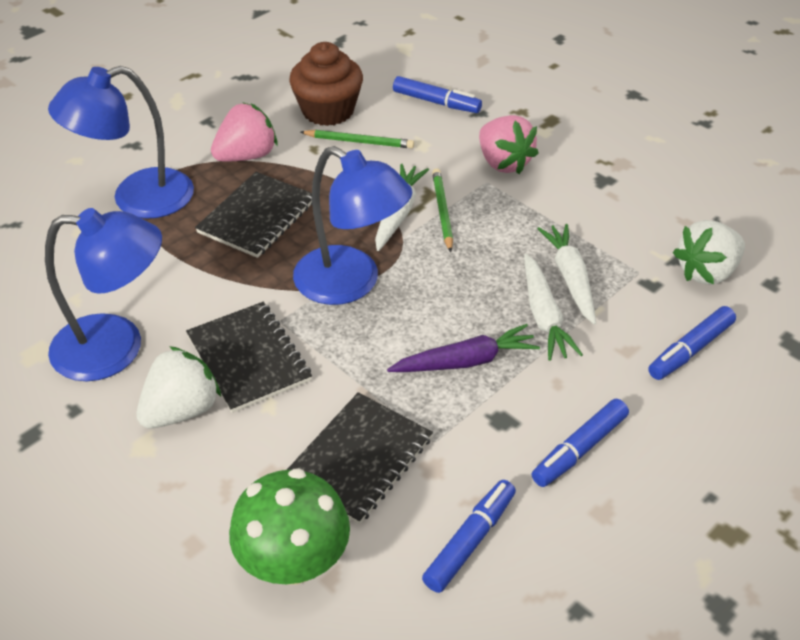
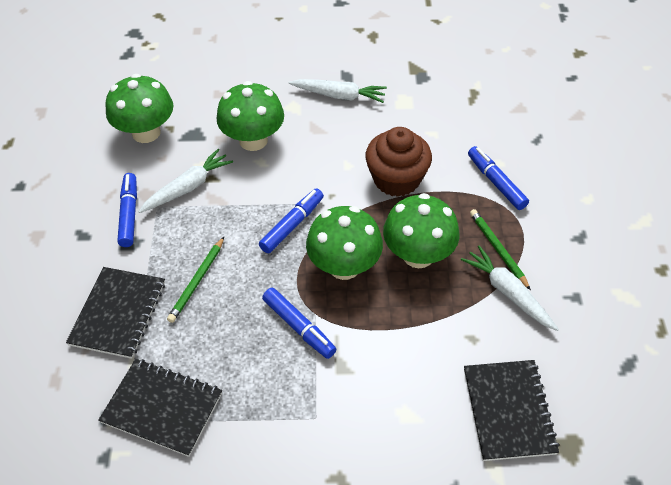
blue lamp: 3 -> 0
green mushroom: 1 -> 4
pink strawberry: 2 -> 0
purple carrot: 1 -> 0
white strawberry: 2 -> 0

